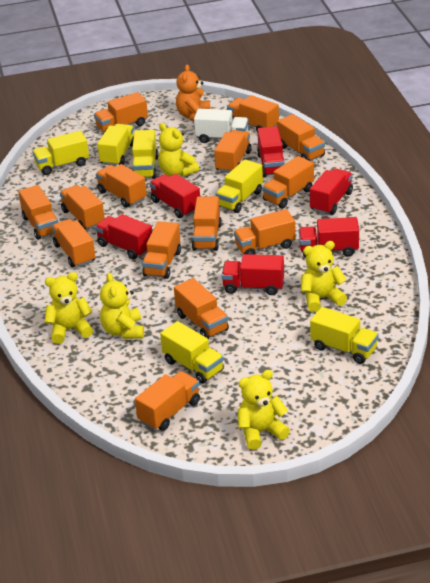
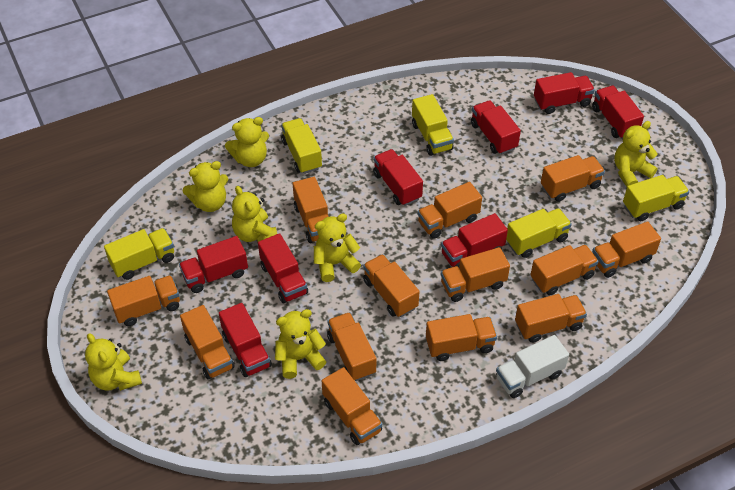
orange teddy bear: 1 -> 0
orange truck: 14 -> 13
red truck: 6 -> 8
yellow teddy bear: 5 -> 7
yellow truck: 6 -> 5

